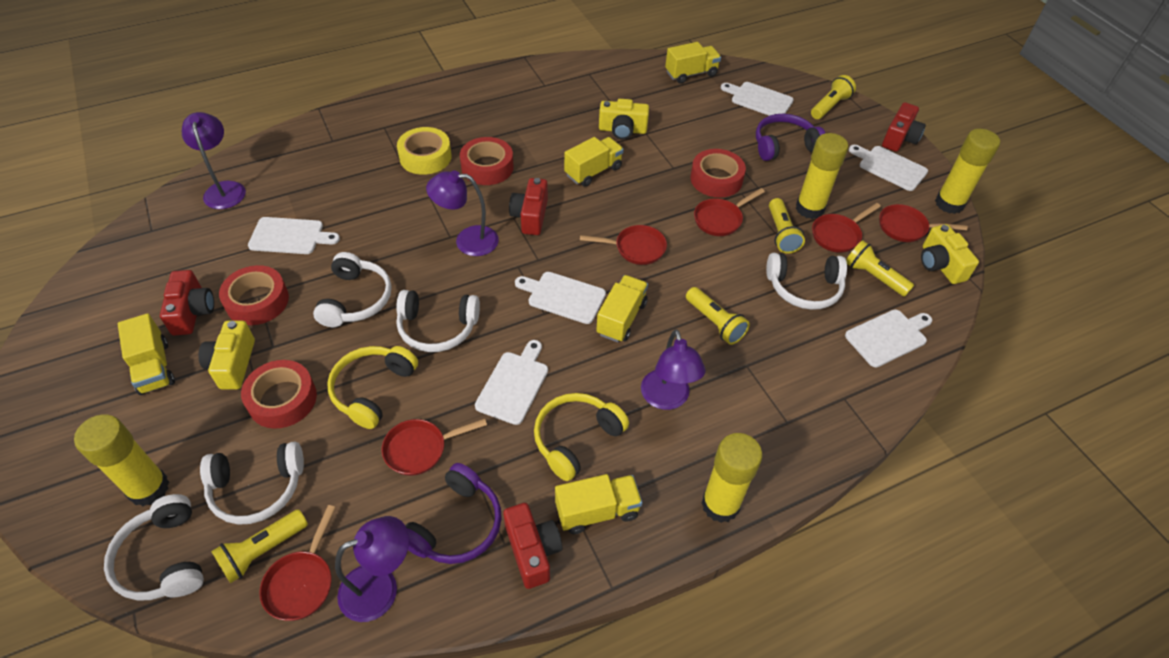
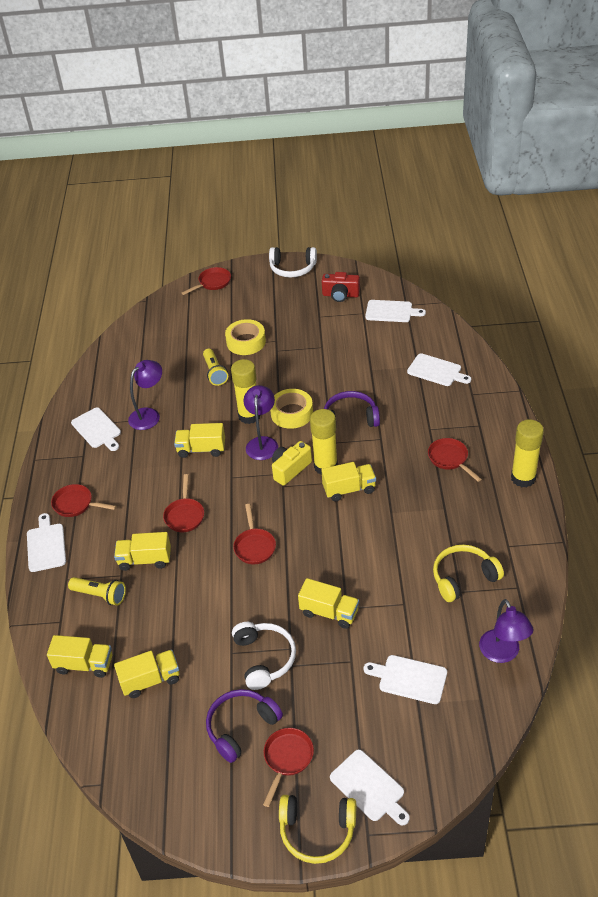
purple lamp: 4 -> 3
red camera: 4 -> 1
red tape: 4 -> 0
white headphones: 5 -> 2
yellow camera: 3 -> 1
yellow flashlight: 5 -> 2
yellow glue stick: 4 -> 3
yellow tape: 1 -> 2
yellow truck: 5 -> 6

